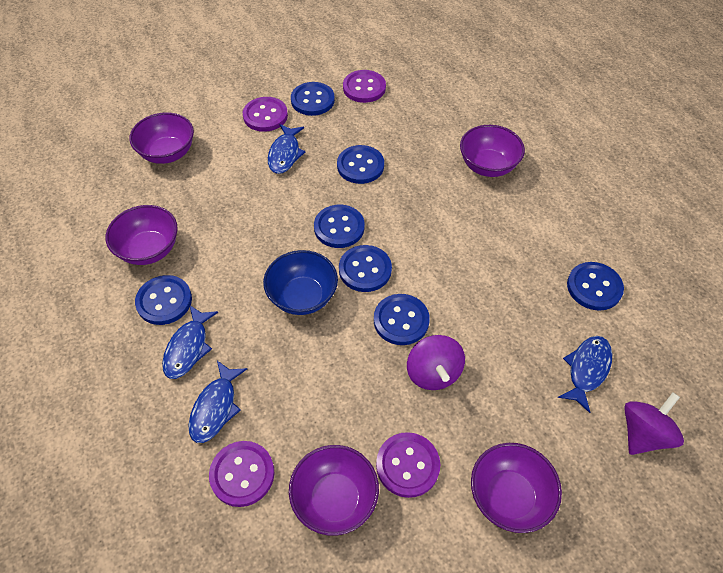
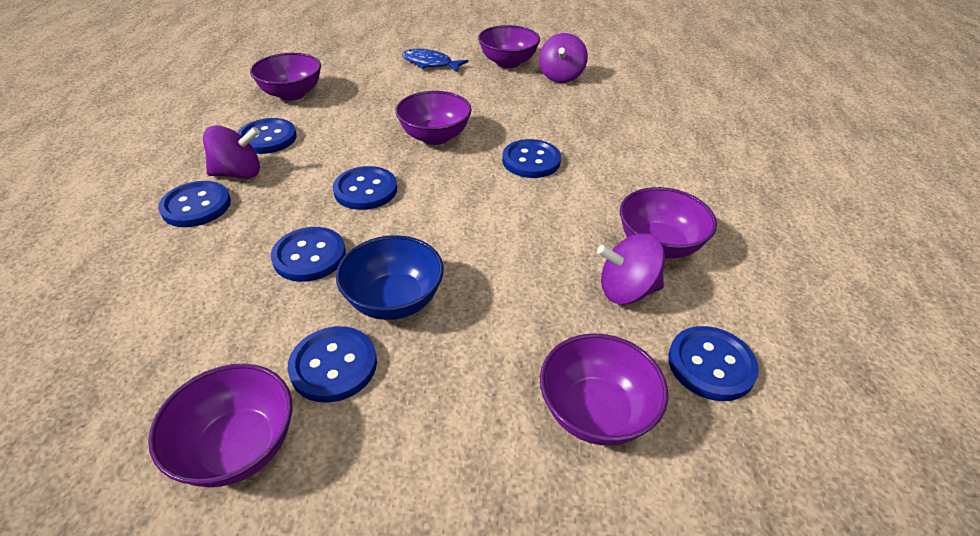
blue fish: 4 -> 1
purple bowl: 5 -> 6
purple button: 4 -> 0
purple spinning top: 2 -> 3

